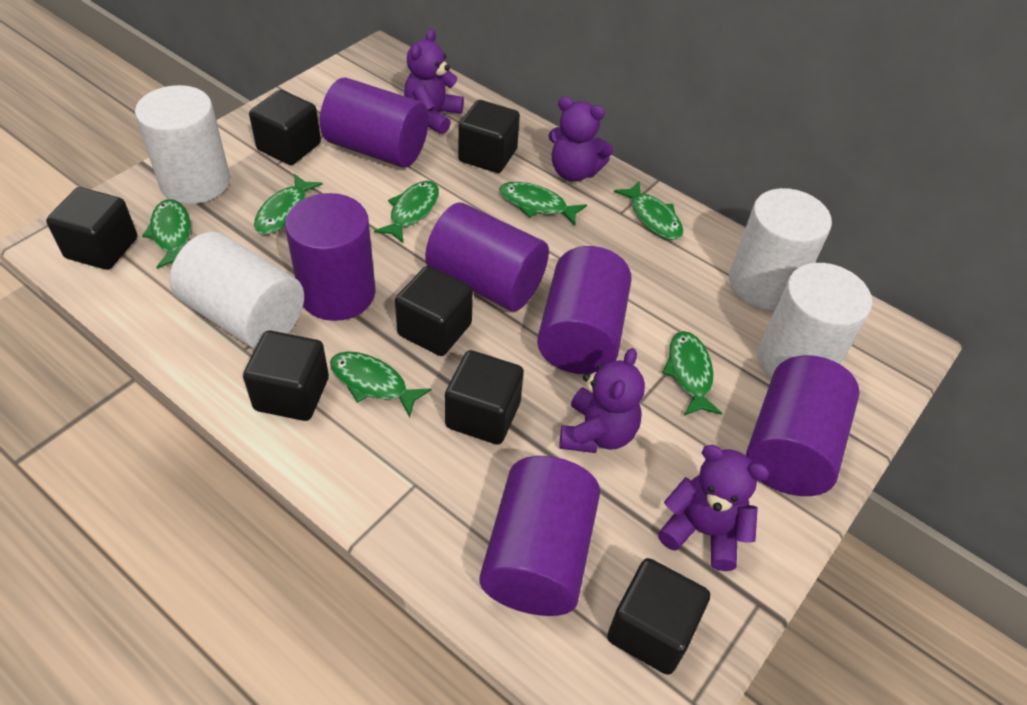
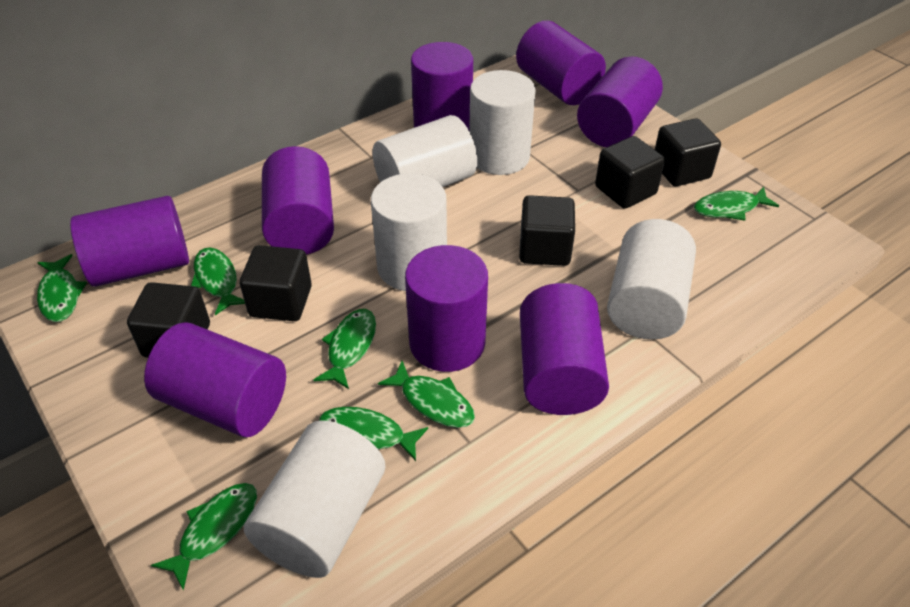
black cube: 7 -> 5
purple cylinder: 6 -> 8
purple teddy bear: 4 -> 0
white cylinder: 4 -> 5

